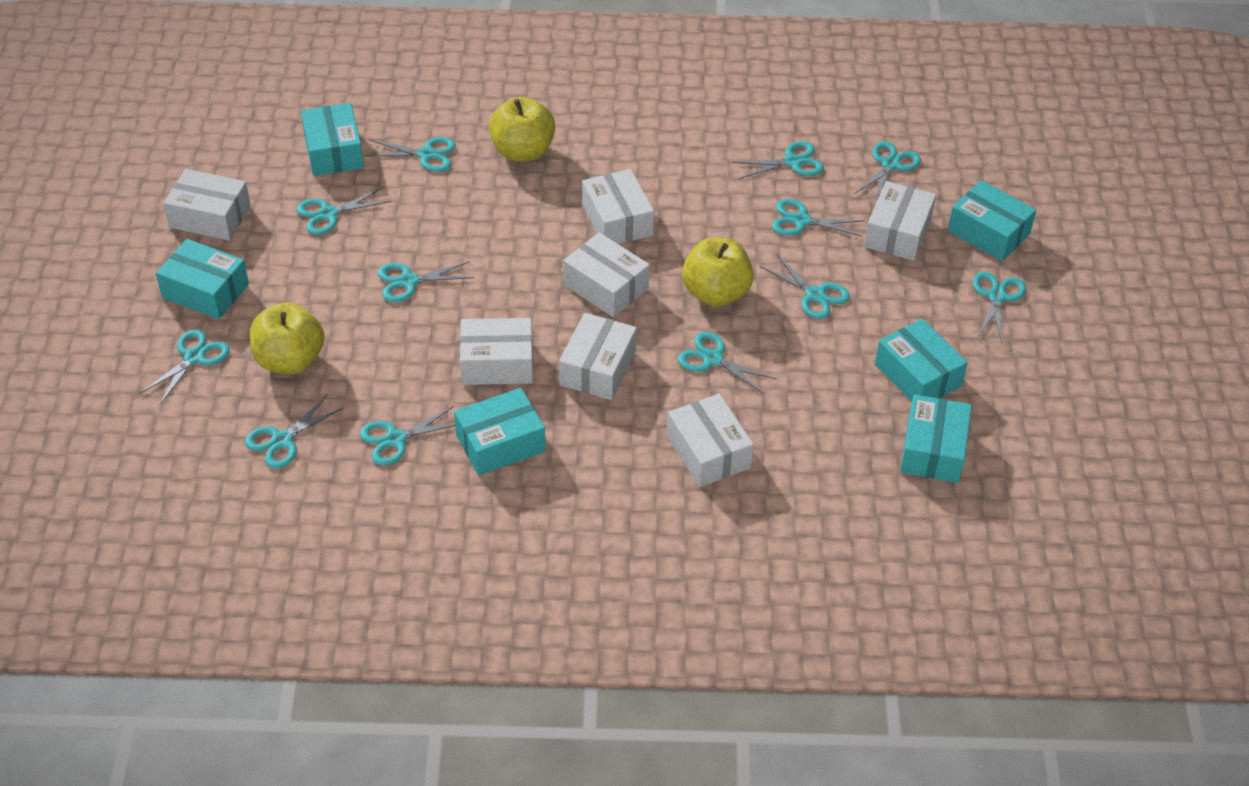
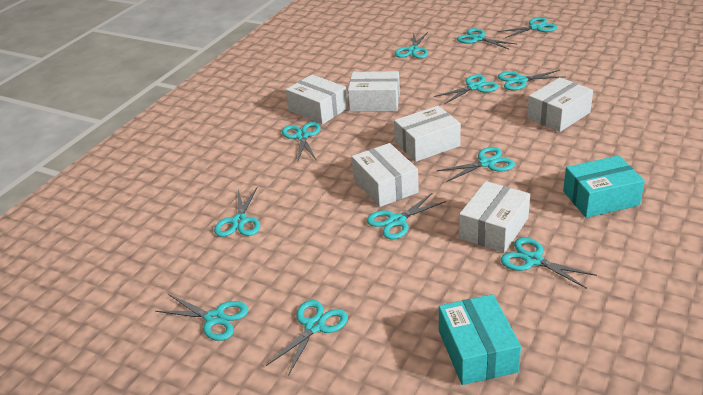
turquoise box: 6 -> 2
white box: 7 -> 6
yellow apple: 3 -> 0

